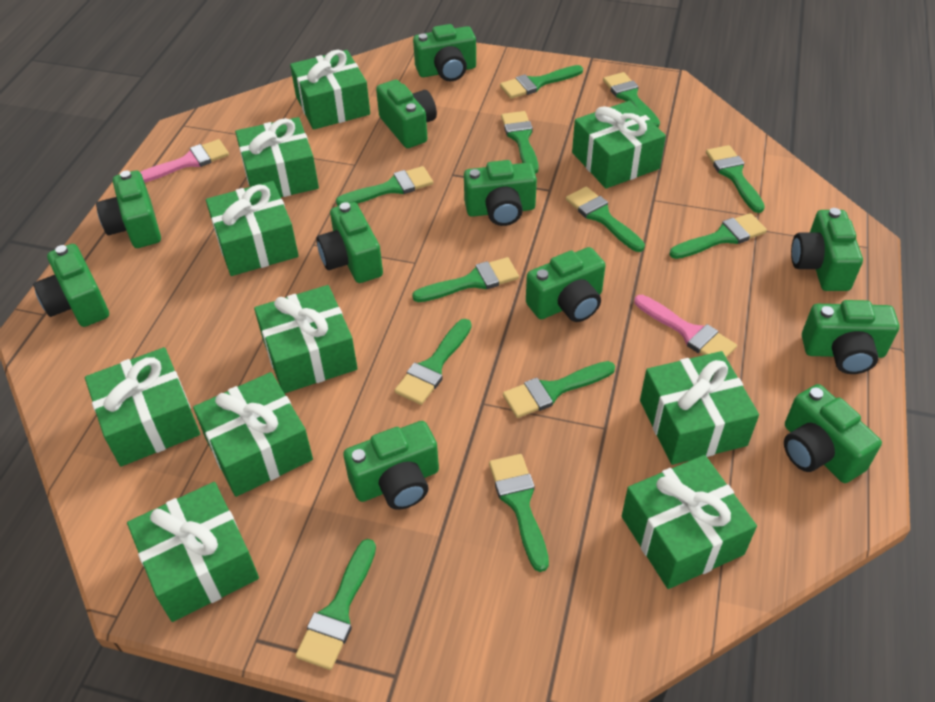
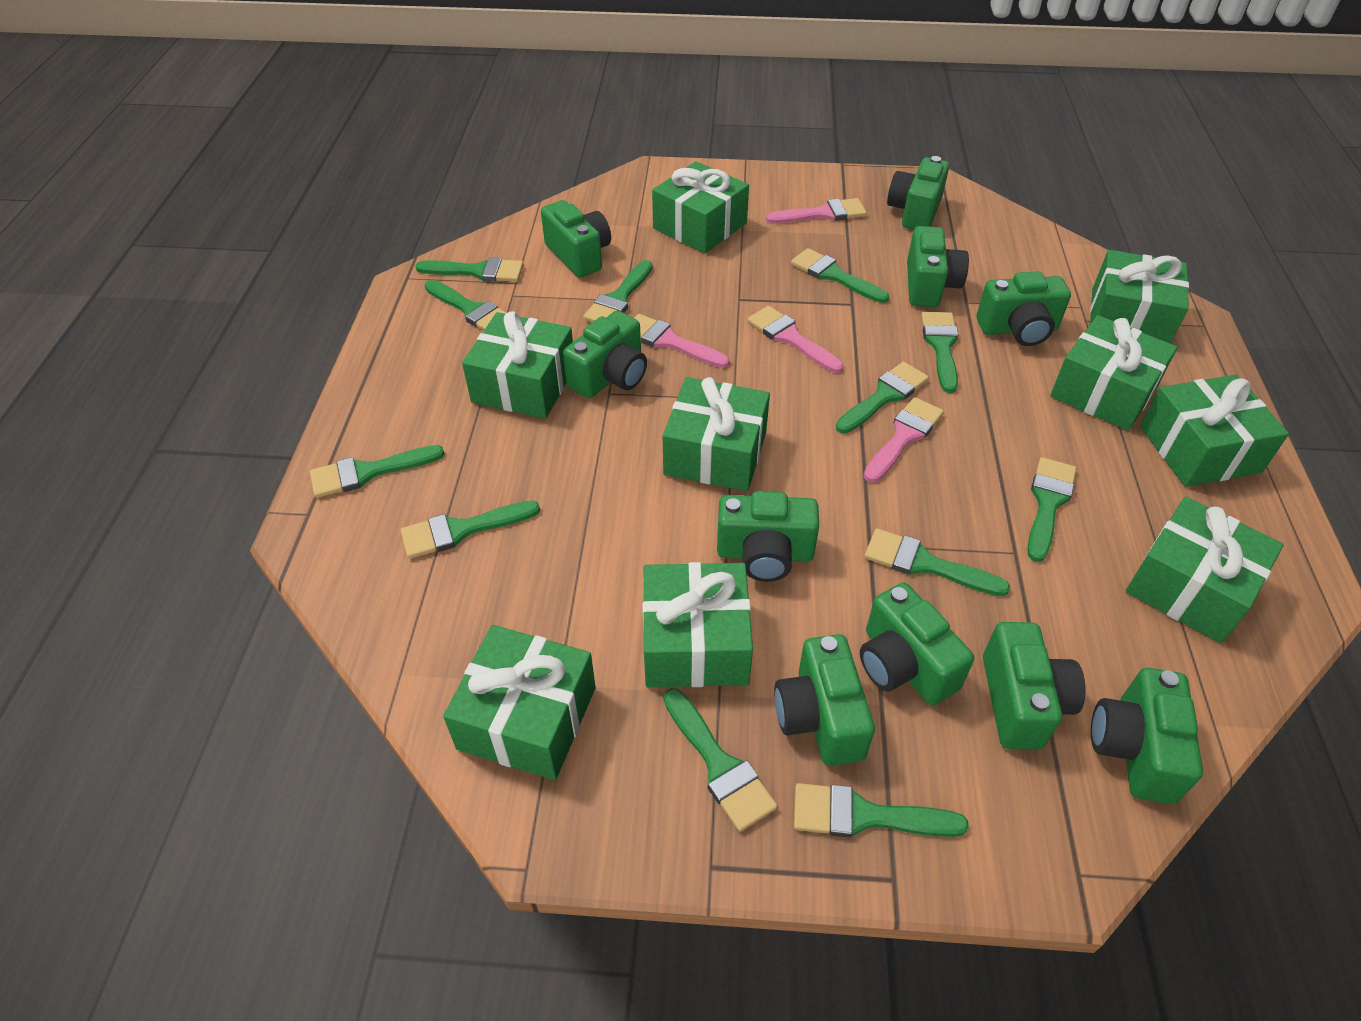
green camera: 11 -> 10
green gift: 10 -> 9
pink brush: 2 -> 4

